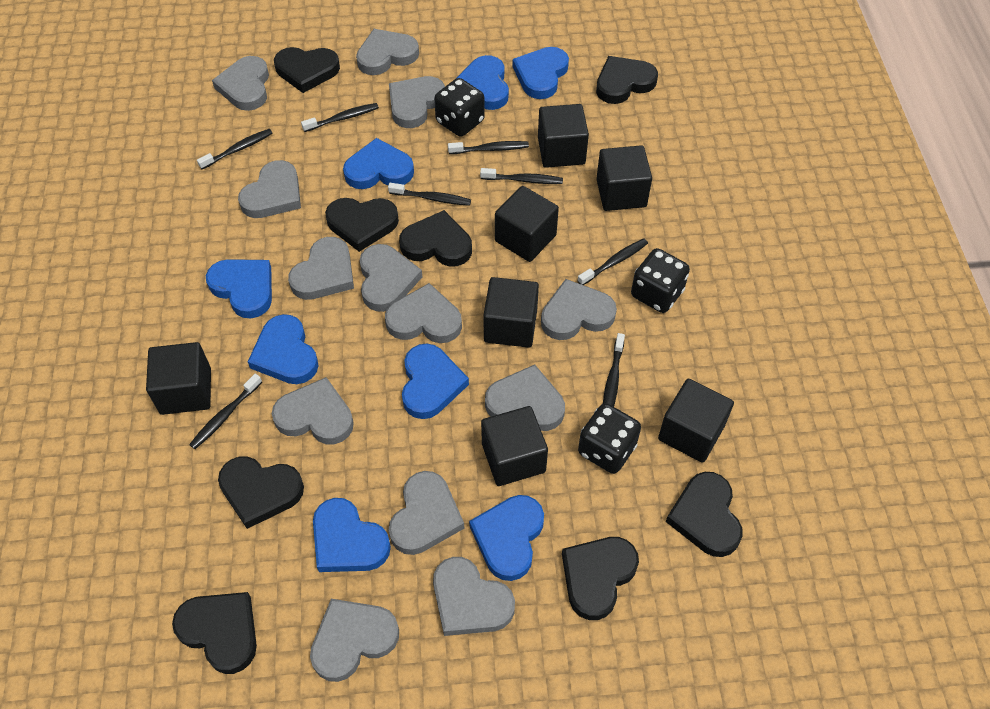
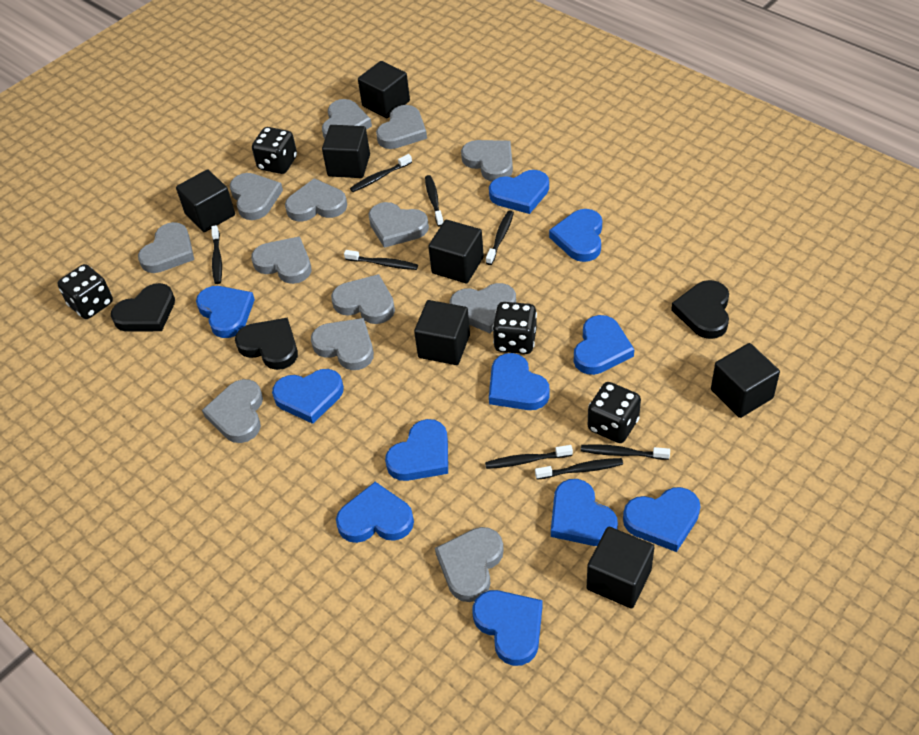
black dice: 3 -> 4
black heart: 8 -> 3
blue heart: 8 -> 11

